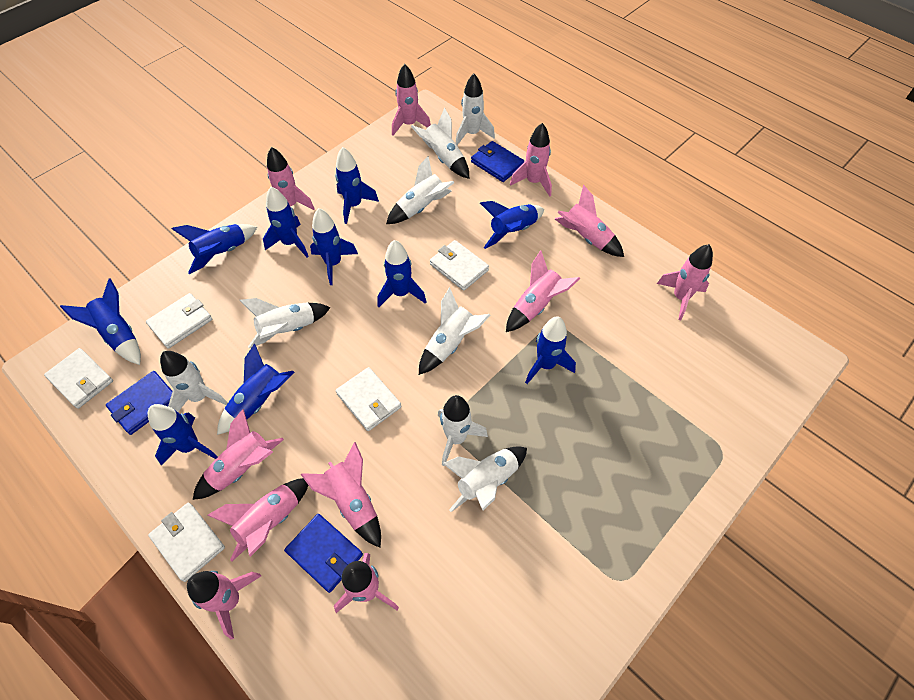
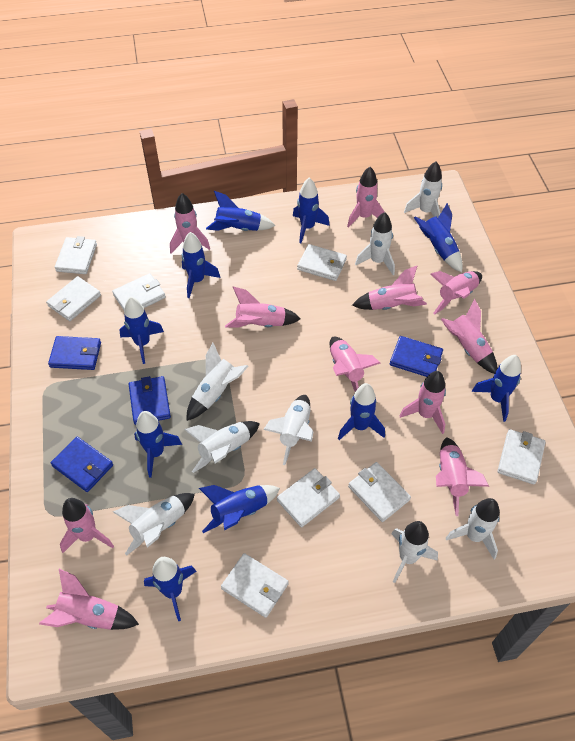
blue wallet: 3 -> 4
white wallet: 5 -> 8

